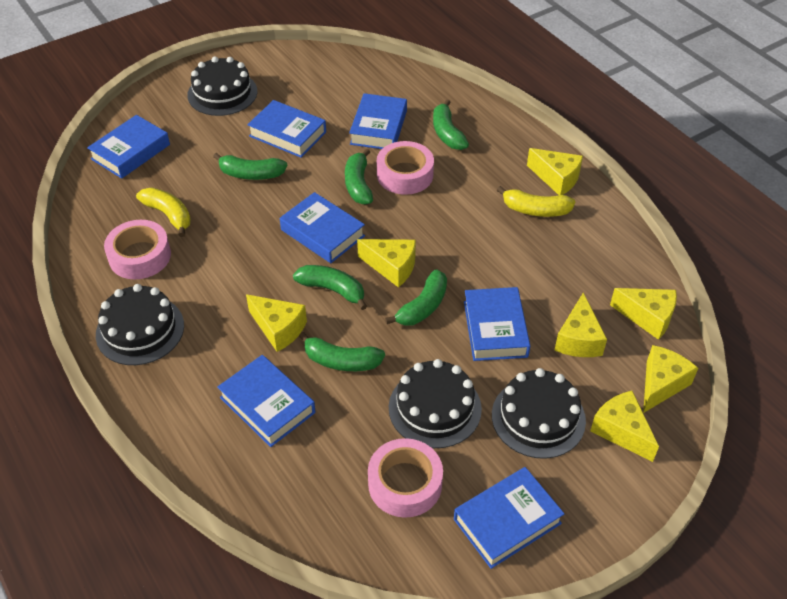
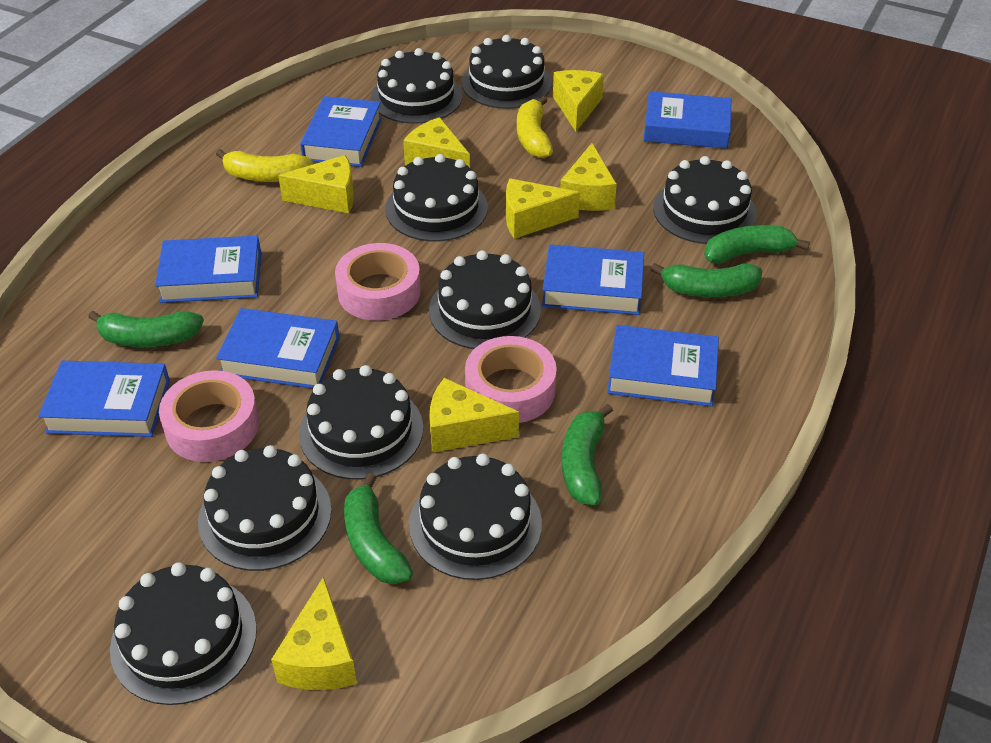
black cake: 4 -> 9
green banana: 6 -> 5

